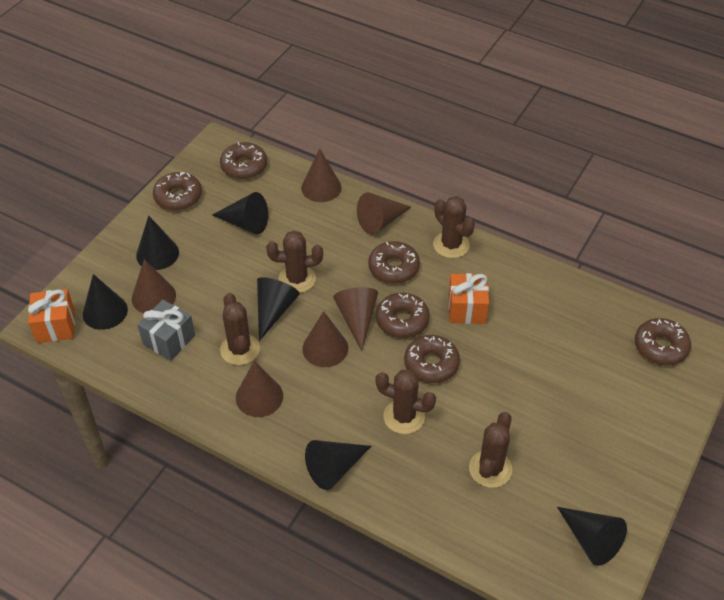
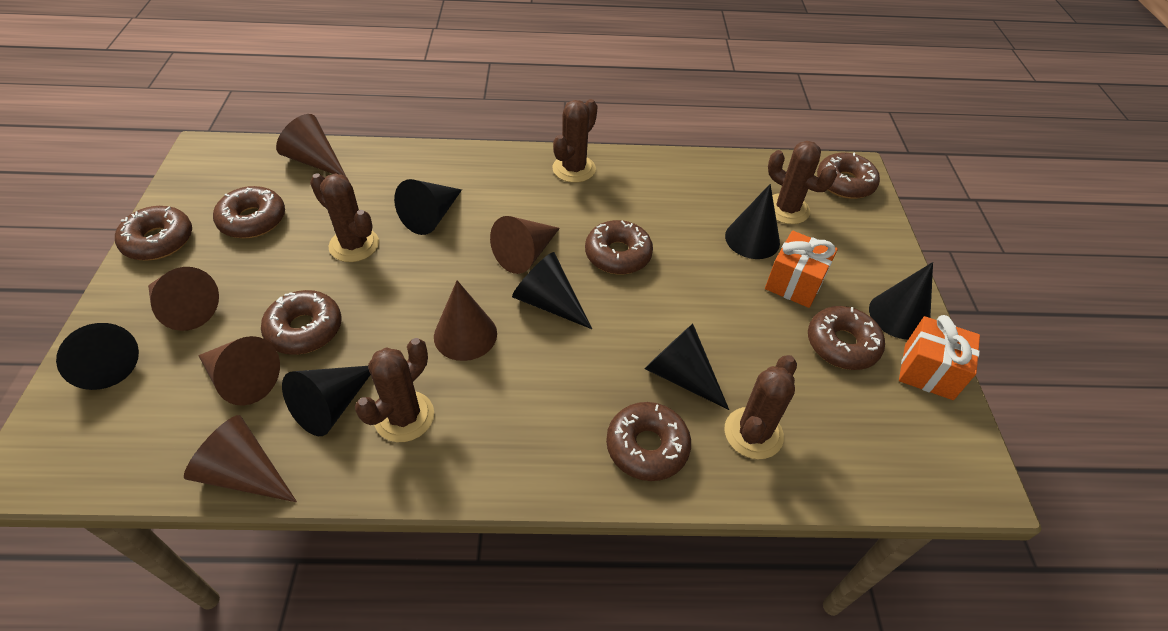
black cone: 6 -> 7
brown donut: 6 -> 7
grey gift: 1 -> 0

